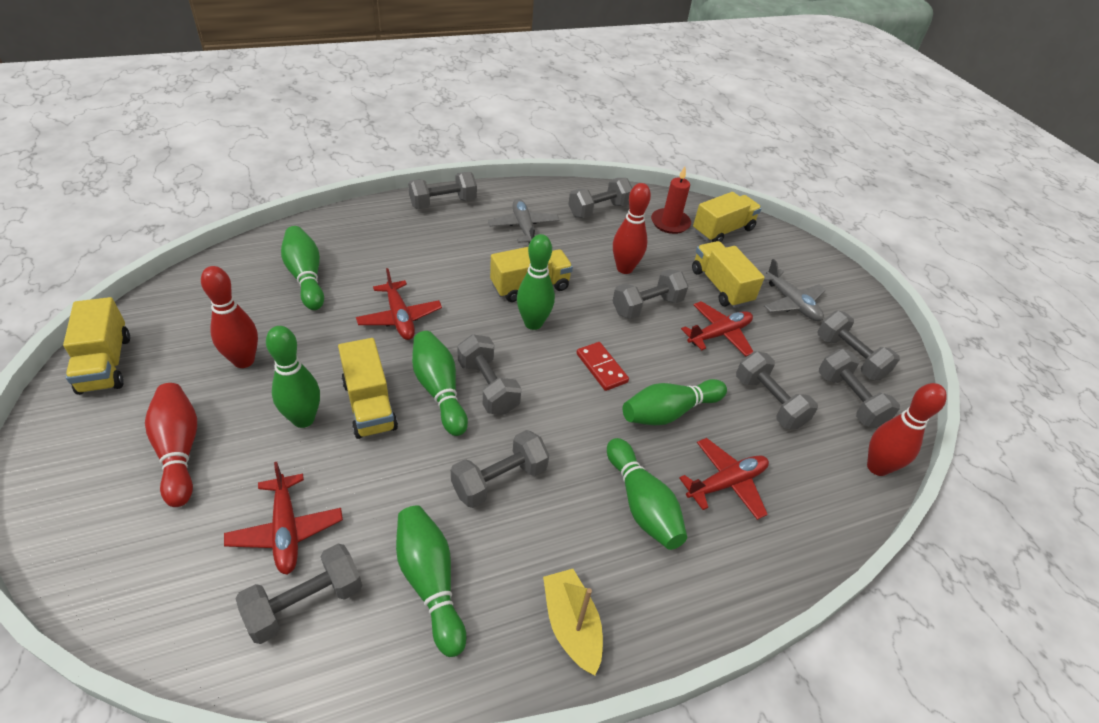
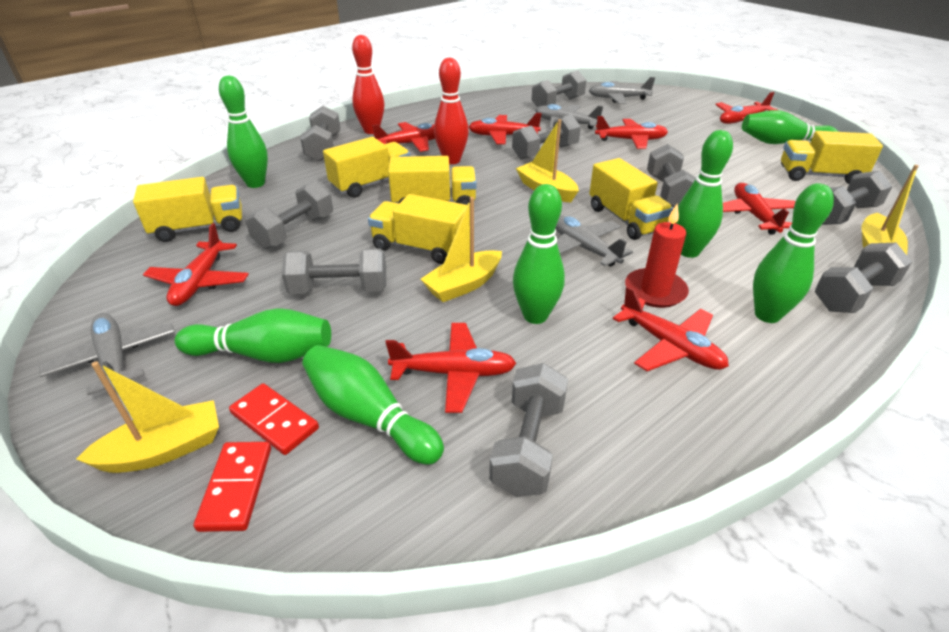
grey plane: 2 -> 4
red bowling pin: 4 -> 2
red domino: 1 -> 2
red plane: 4 -> 8
yellow boat: 1 -> 4
yellow truck: 5 -> 6

